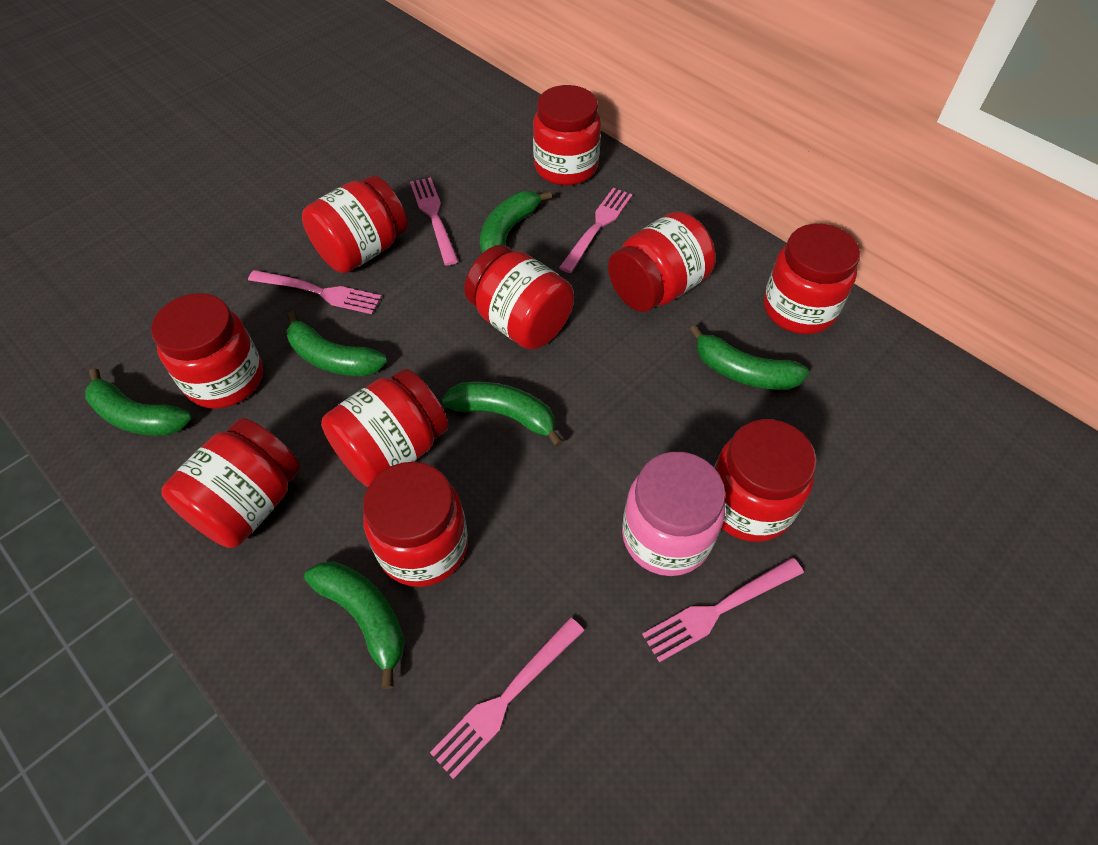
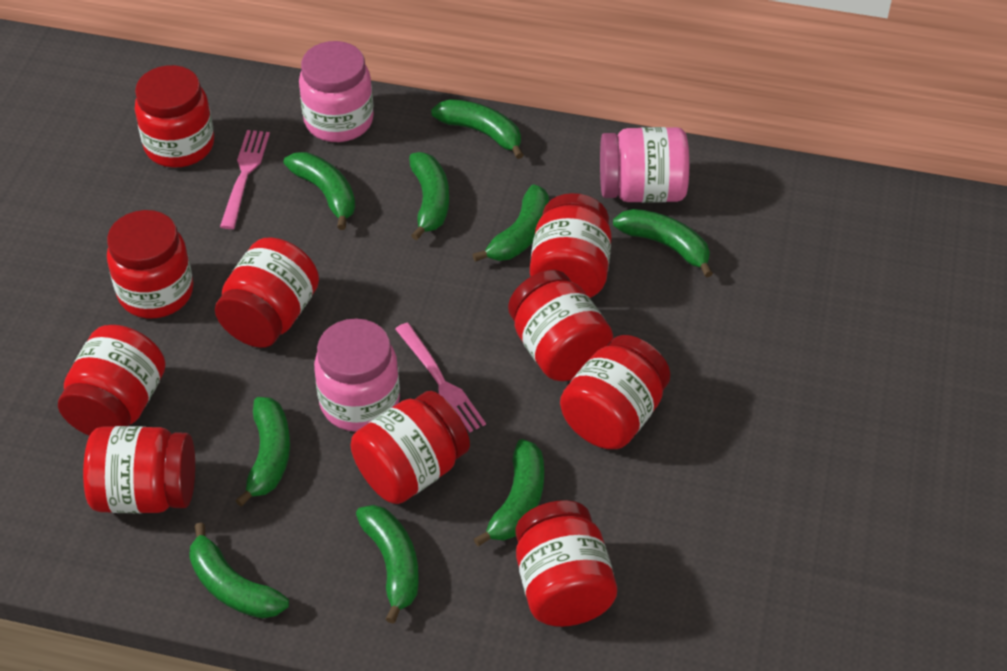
green banana: 6 -> 9
pink fork: 5 -> 2
pink jar: 1 -> 3

